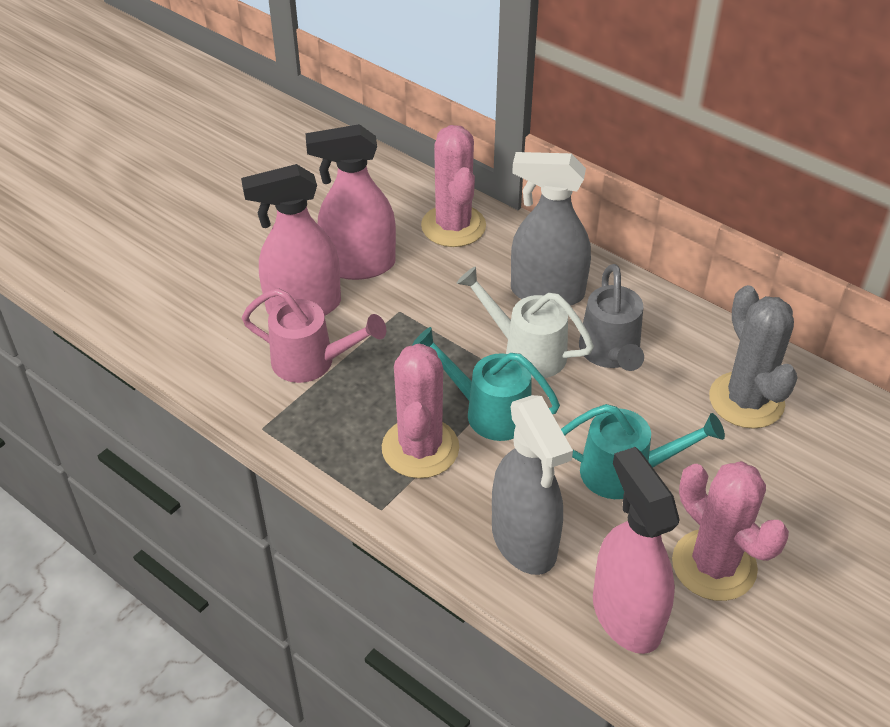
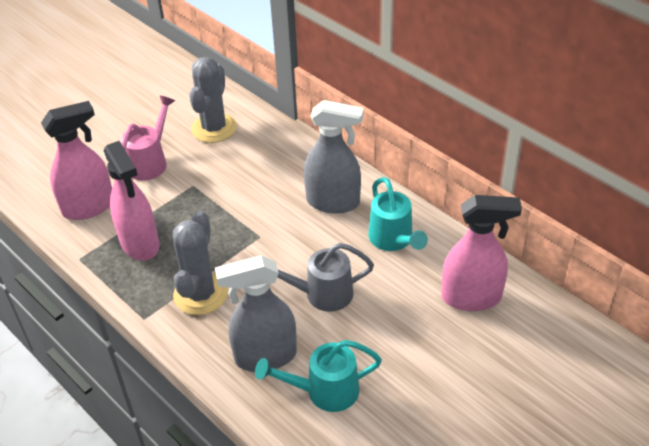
grey cactus: 1 -> 2
pink cactus: 3 -> 0
white watering can: 1 -> 0

